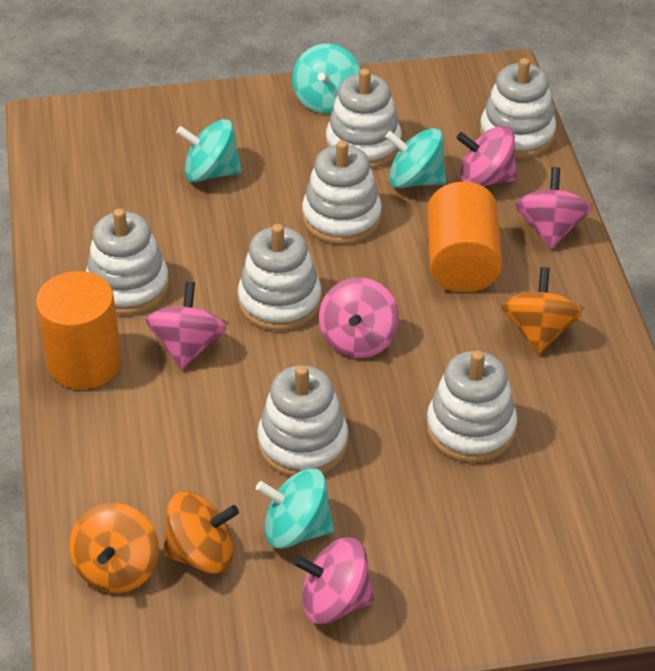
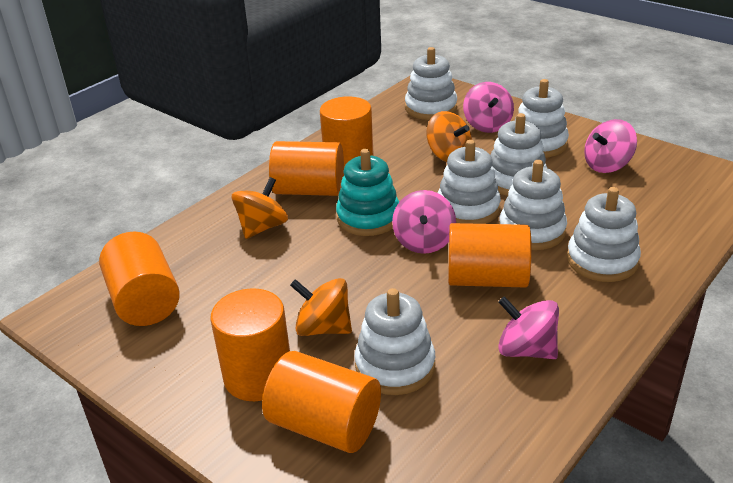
orange cylinder: 2 -> 6
pink spinning top: 5 -> 4
turquoise spinning top: 4 -> 0
turquoise stacking toy: 0 -> 1

